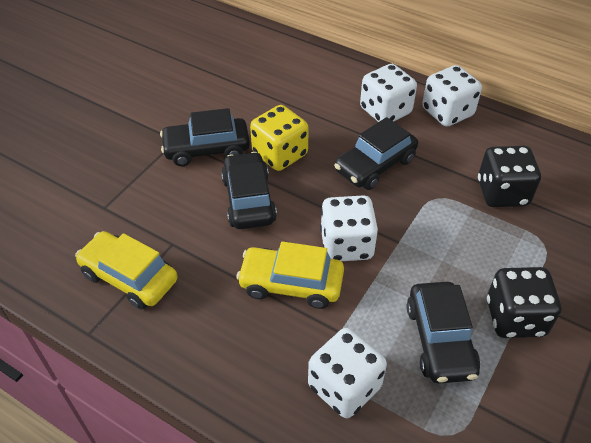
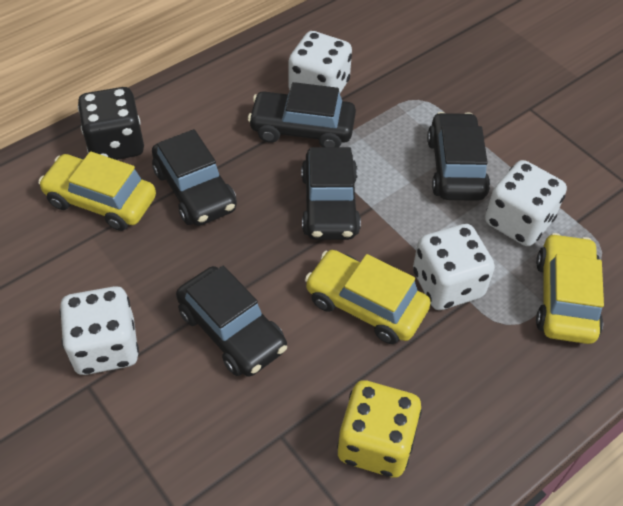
black car: 4 -> 5
black dice: 2 -> 1
yellow car: 2 -> 3

